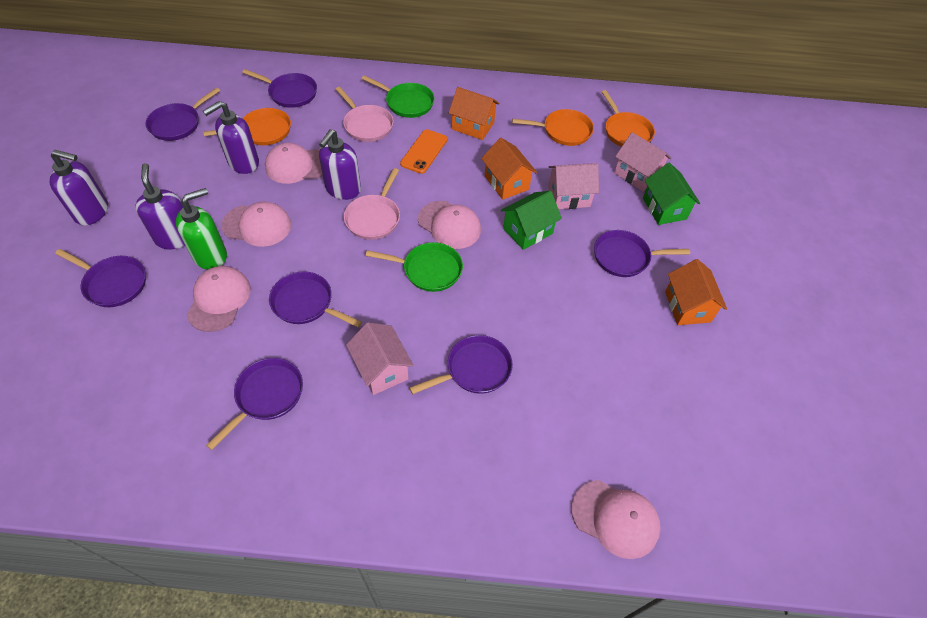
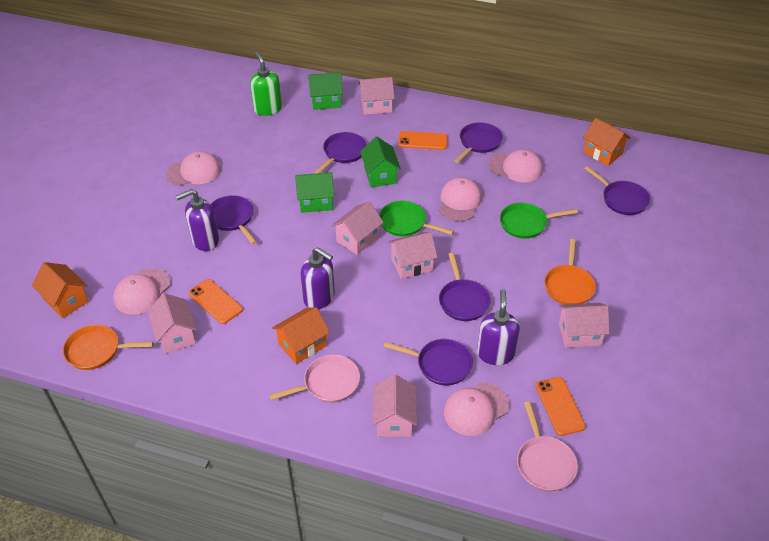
green house: 2 -> 3
orange pan: 3 -> 2
orange phone: 1 -> 3
pink house: 3 -> 6
purple pan: 7 -> 6
purple soap dispenser: 4 -> 3

